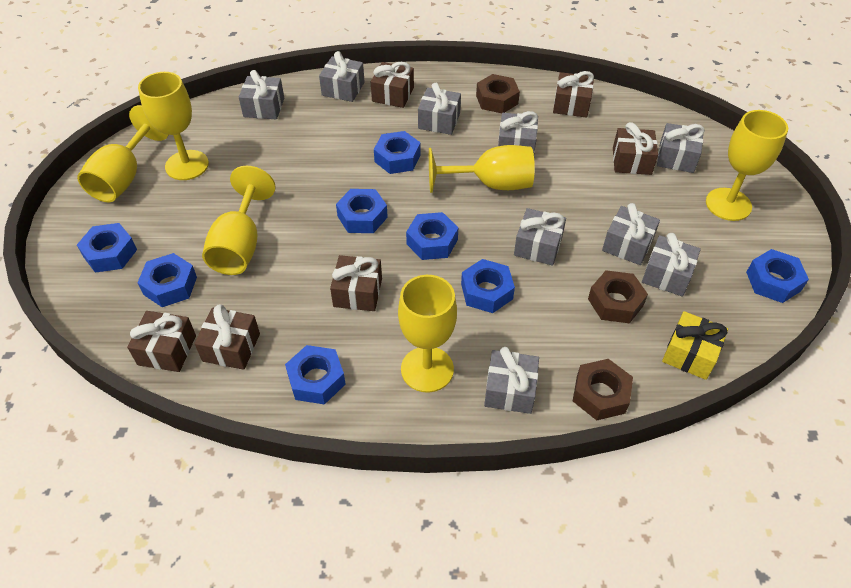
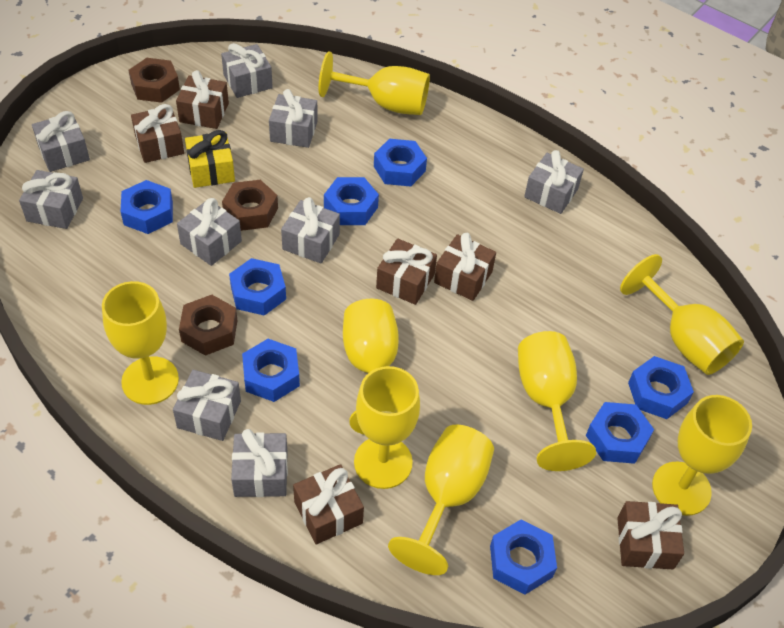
yellow goblet: 6 -> 8

